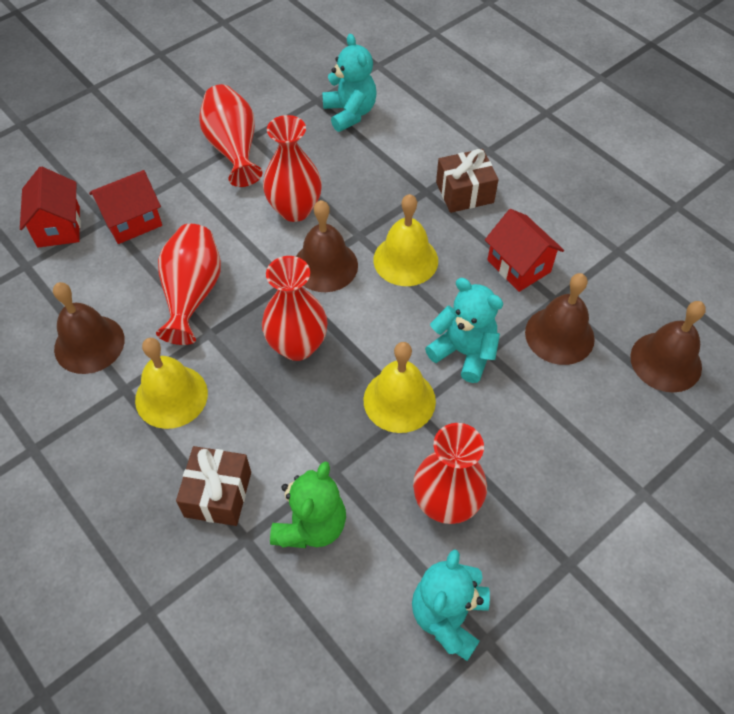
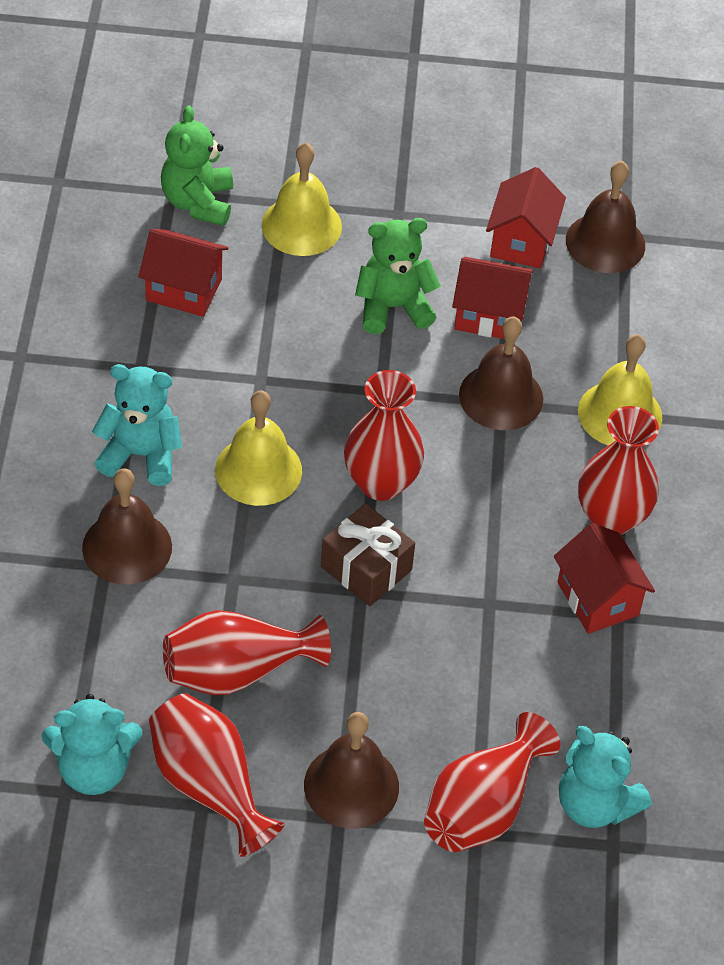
brown gift: 2 -> 1
green teddy bear: 1 -> 2
red house: 3 -> 4

